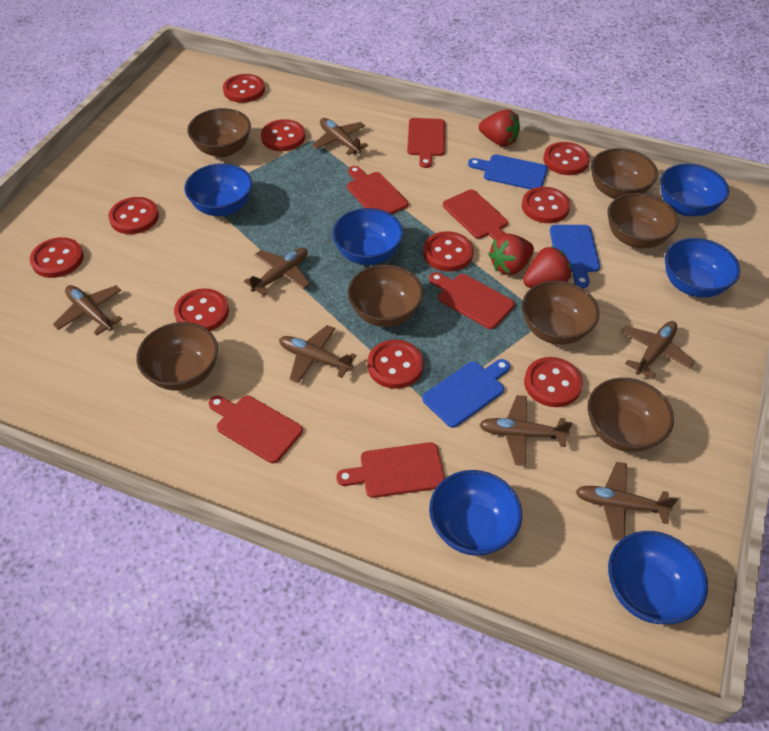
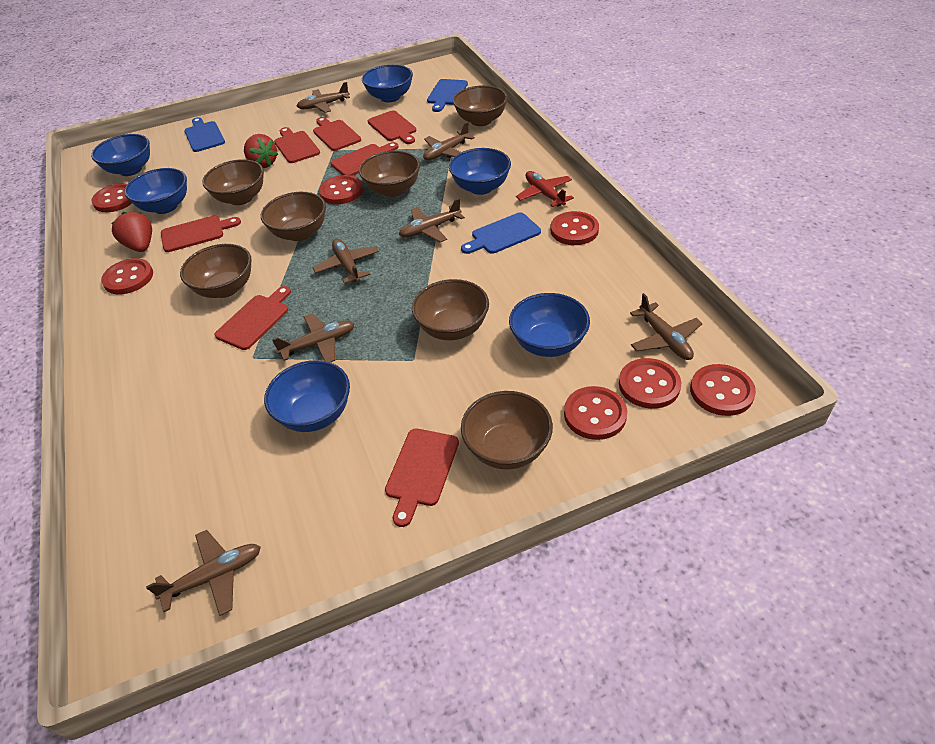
red button: 10 -> 7
red cutting board: 6 -> 7
red plane: 0 -> 1
red strawberry: 3 -> 2

